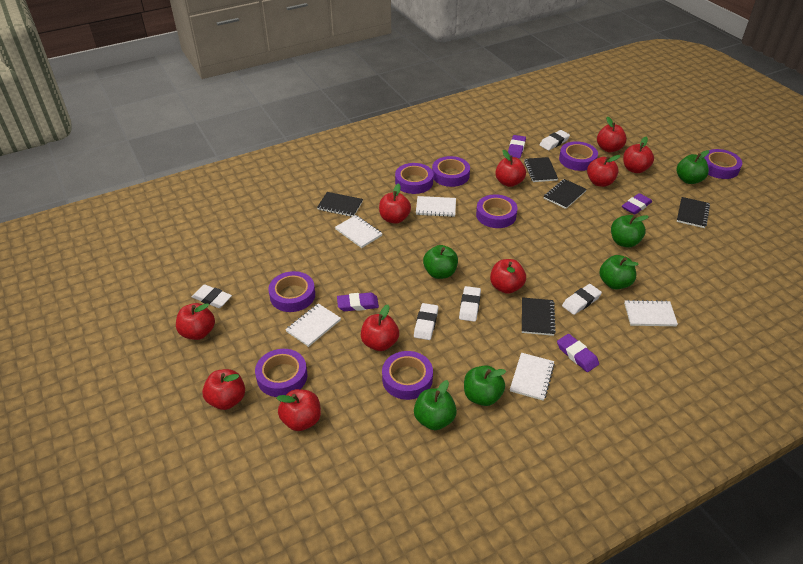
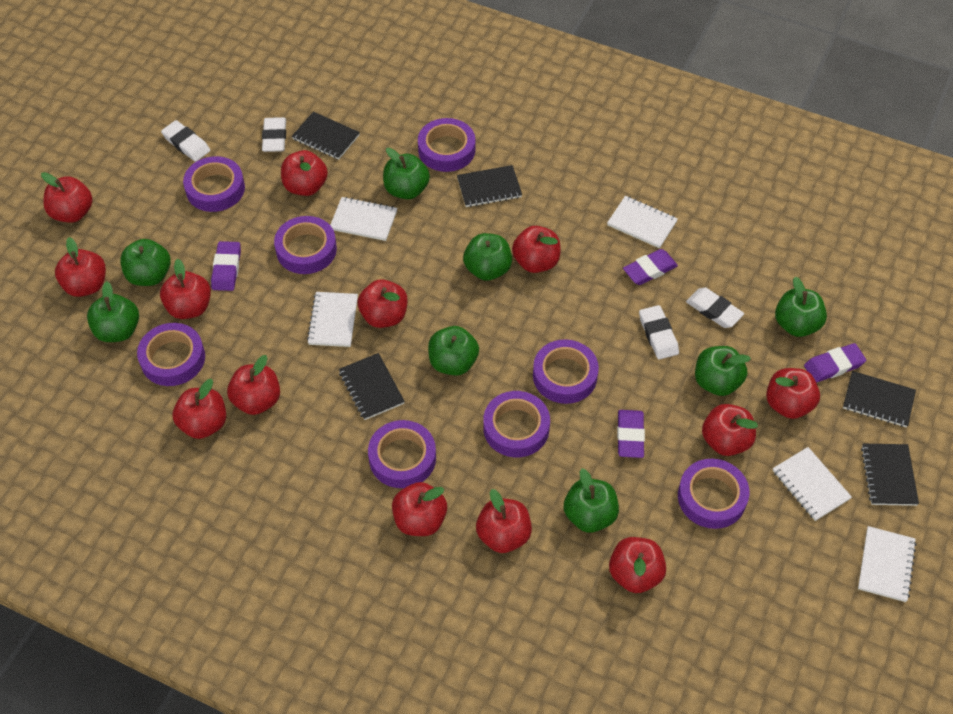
green apple: 6 -> 8
red apple: 10 -> 13
white eraser: 5 -> 4

